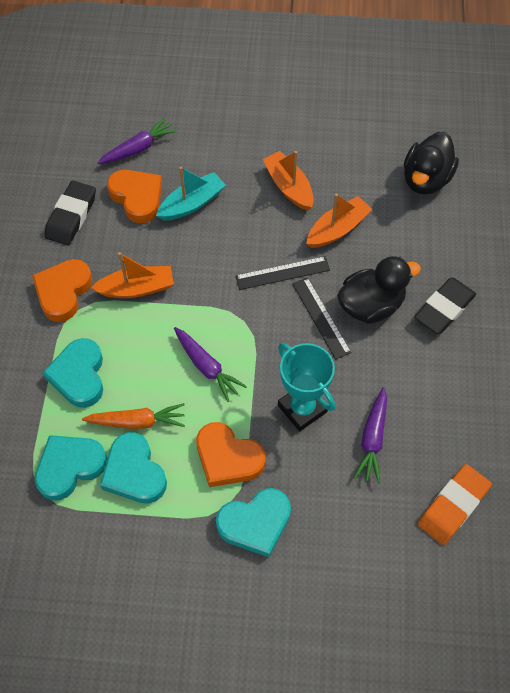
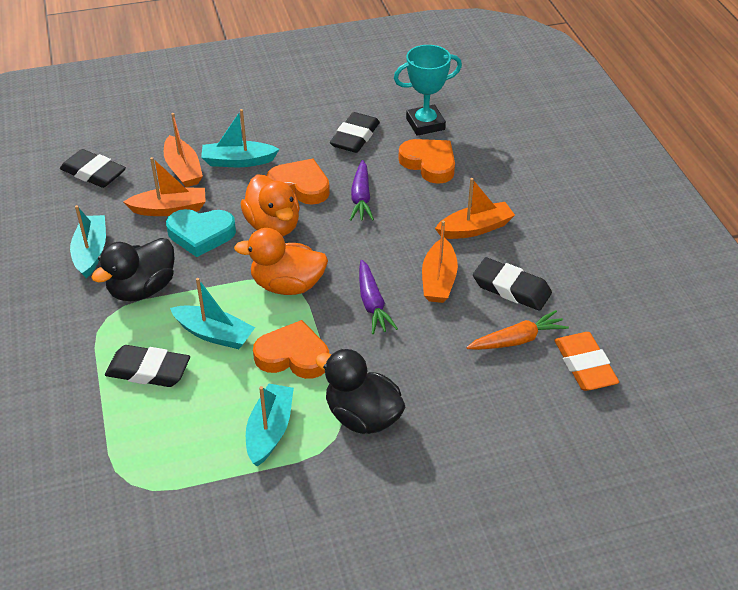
black eraser: 2 -> 4
black ruler: 2 -> 0
orange boat: 3 -> 4
orange duck: 0 -> 2
purple carrot: 3 -> 2
turquoise boat: 1 -> 4
turquoise heart: 4 -> 1

